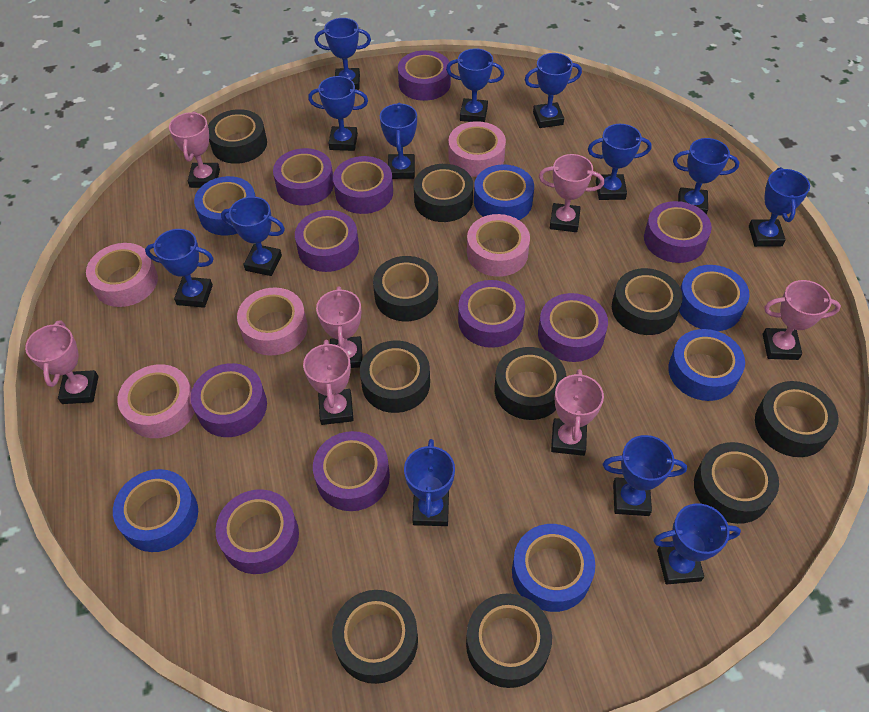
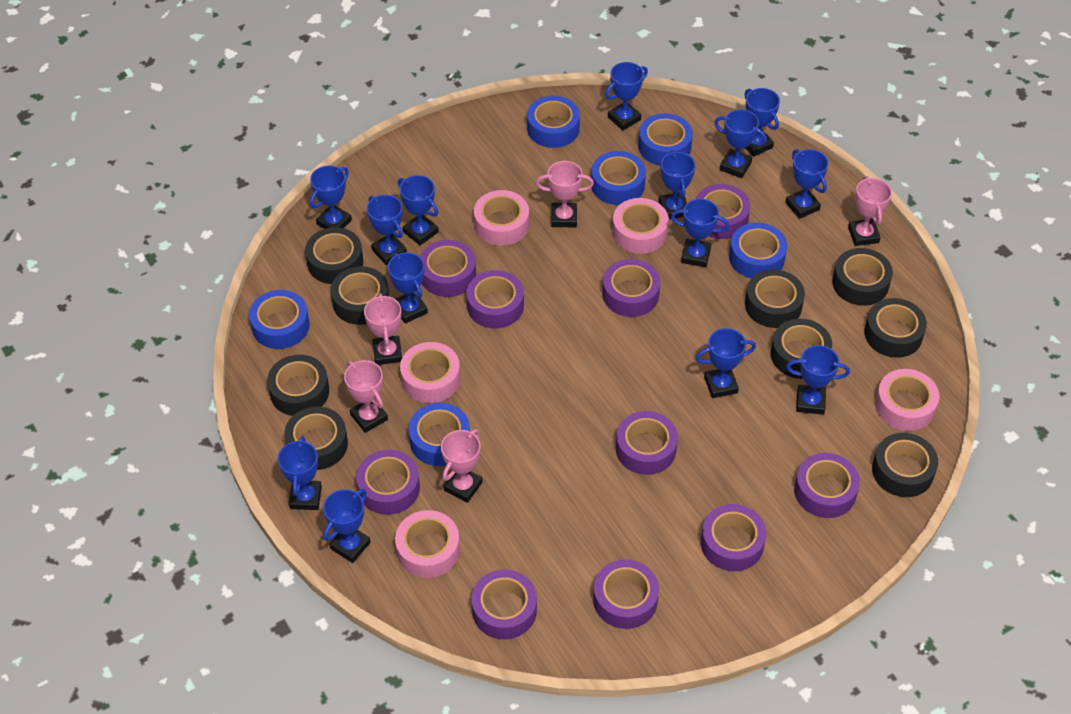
black tape: 10 -> 9
blue trophy: 13 -> 14
pink trophy: 7 -> 5

